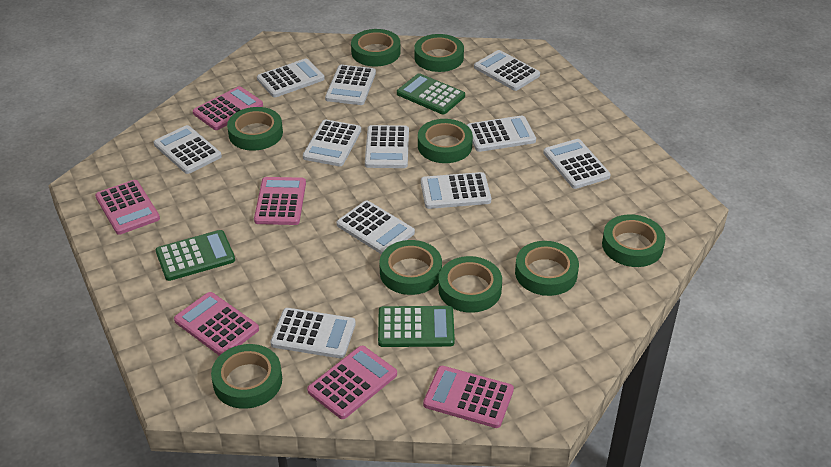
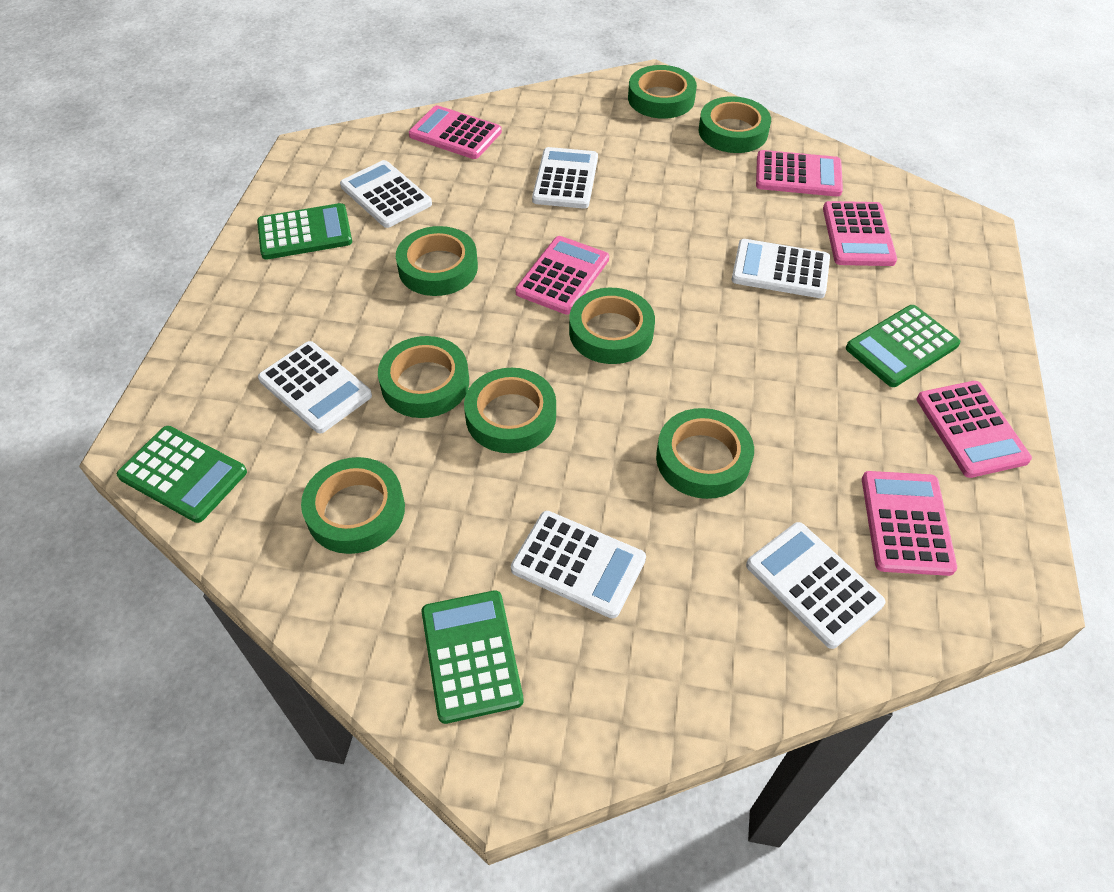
green calculator: 3 -> 4
green tape: 9 -> 8
white calculator: 11 -> 6

